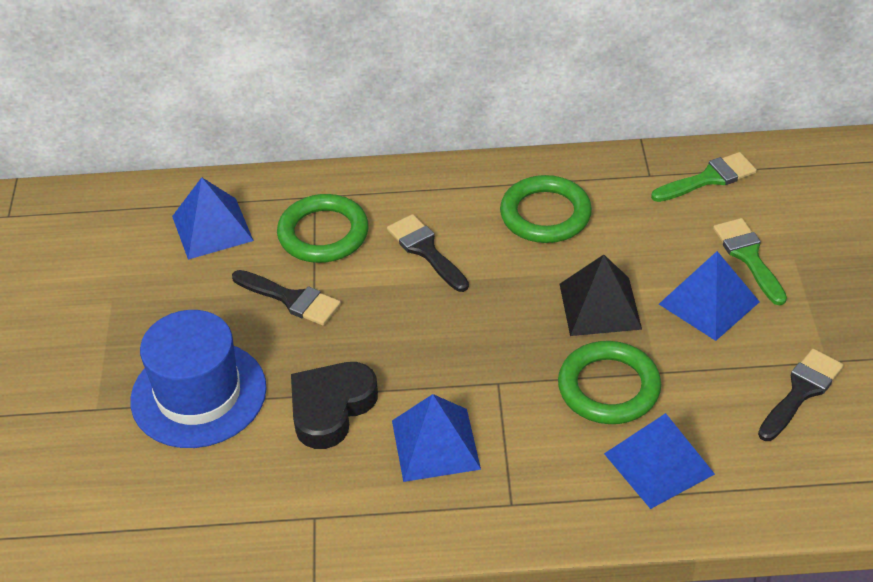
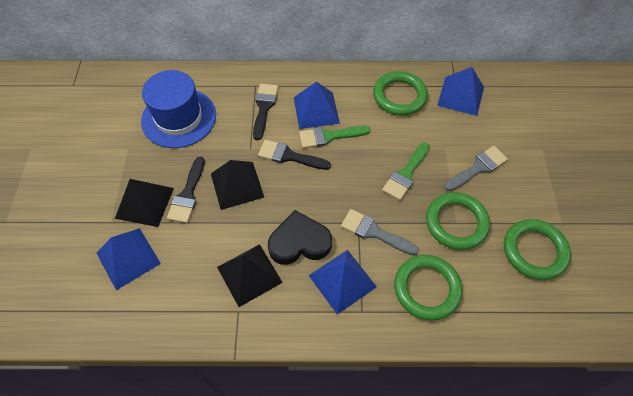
black pyramid: 1 -> 3
green ring: 3 -> 4
grey brush: 0 -> 2

